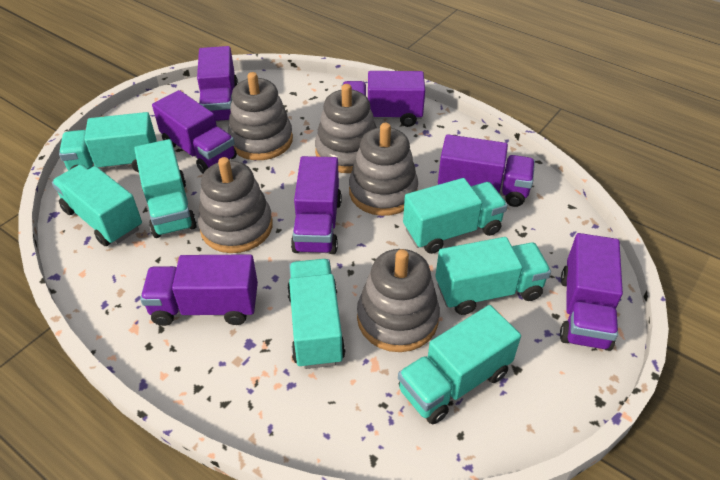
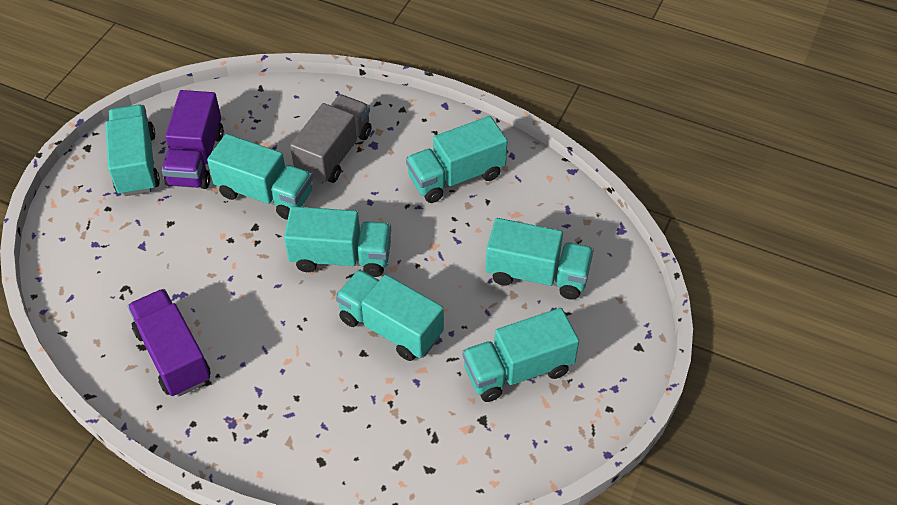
grey stacking toy: 5 -> 0
grey truck: 0 -> 1
purple truck: 7 -> 2

